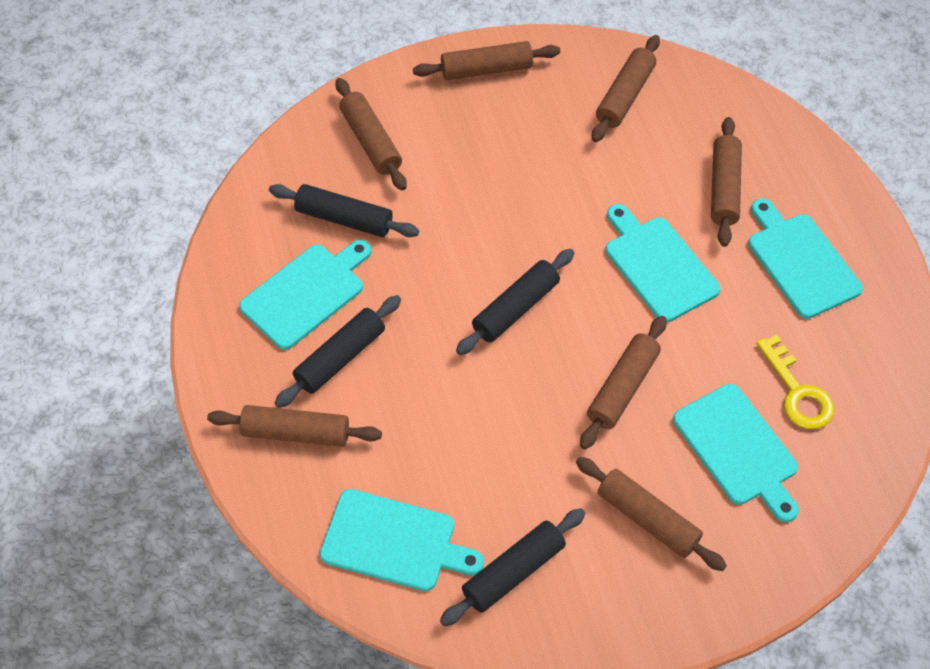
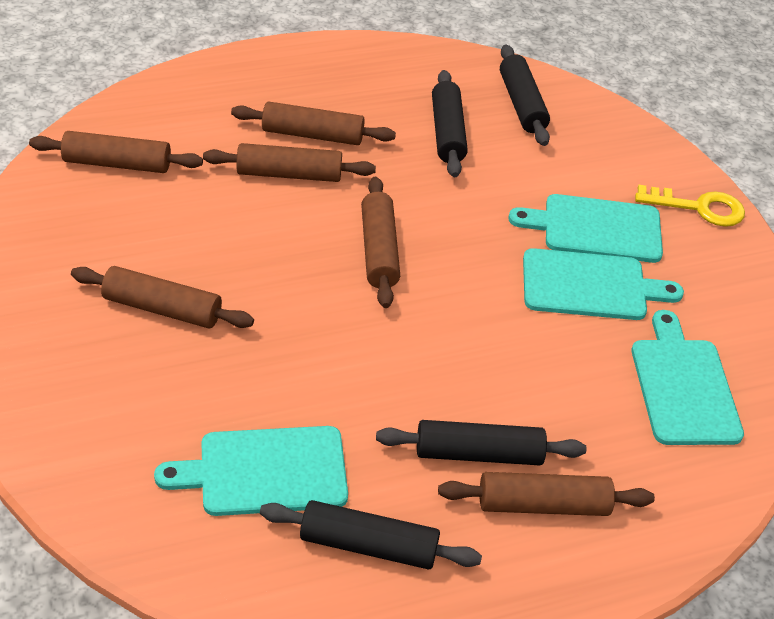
brown rolling pin: 7 -> 6
turquoise cutting board: 5 -> 4

